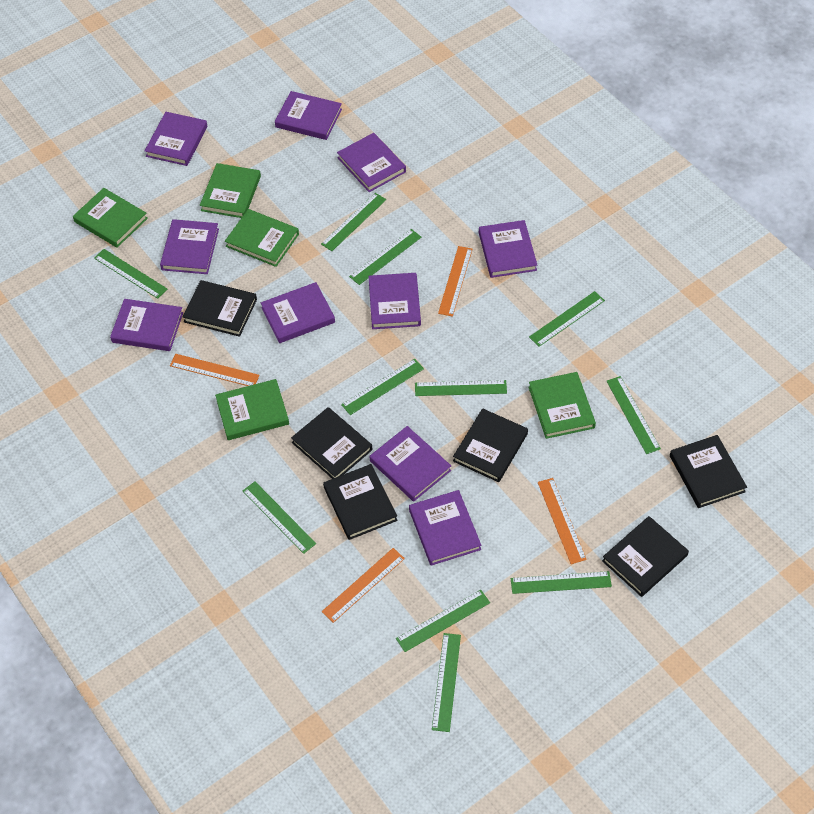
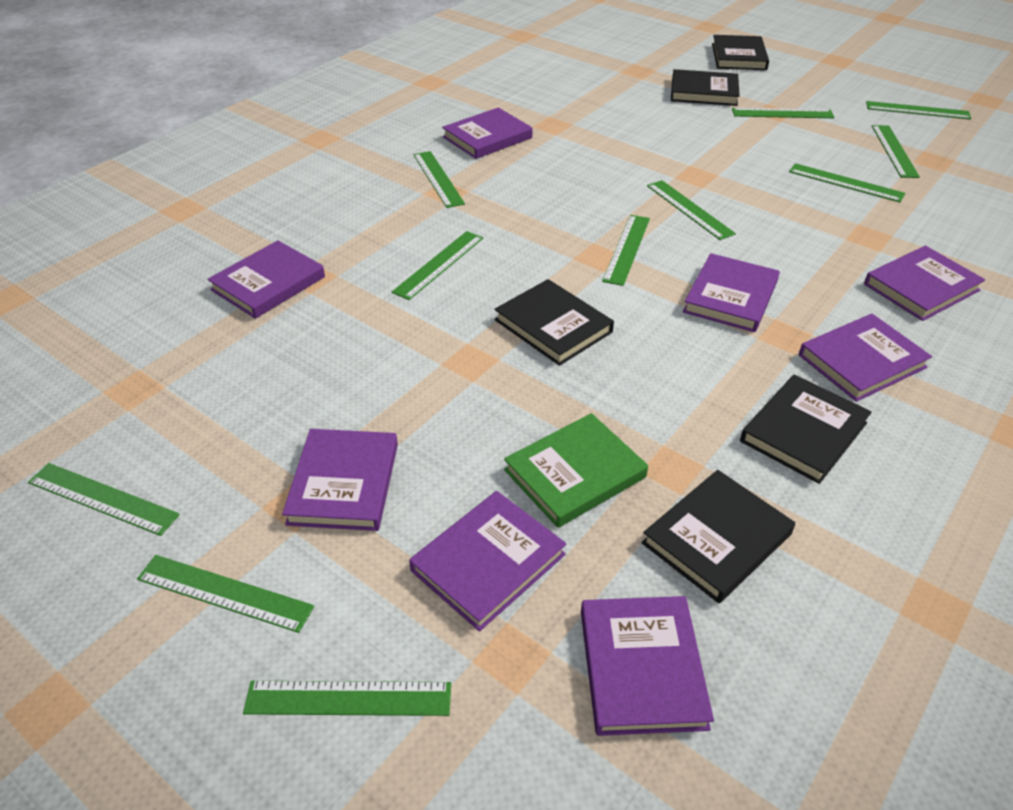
black book: 6 -> 5
green book: 5 -> 1
orange ruler: 4 -> 0
purple book: 10 -> 8

